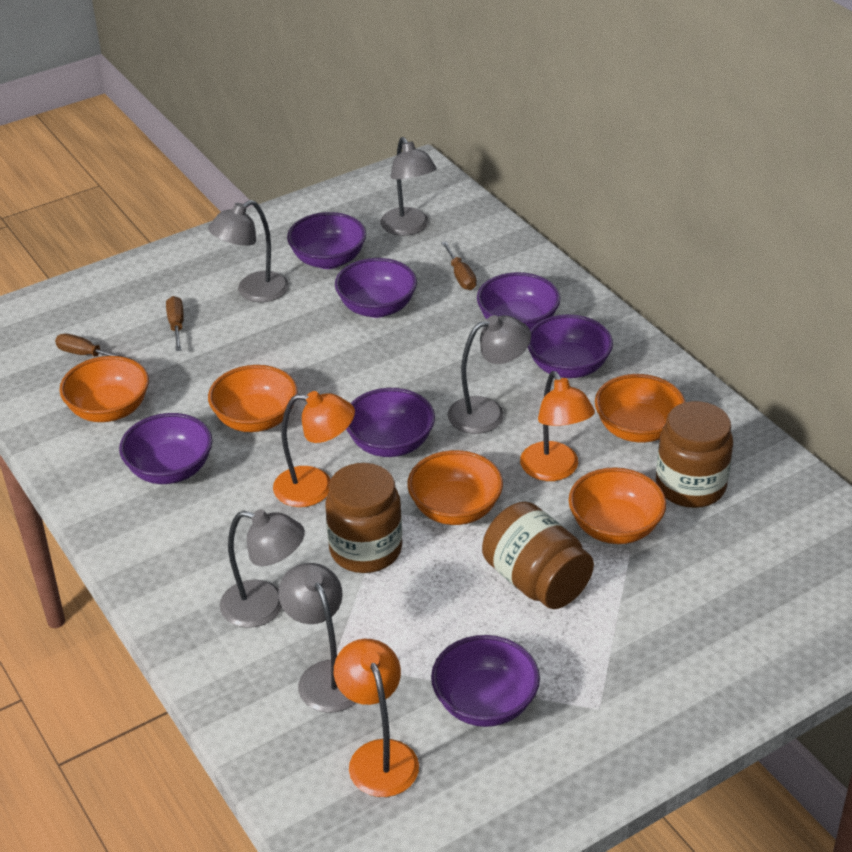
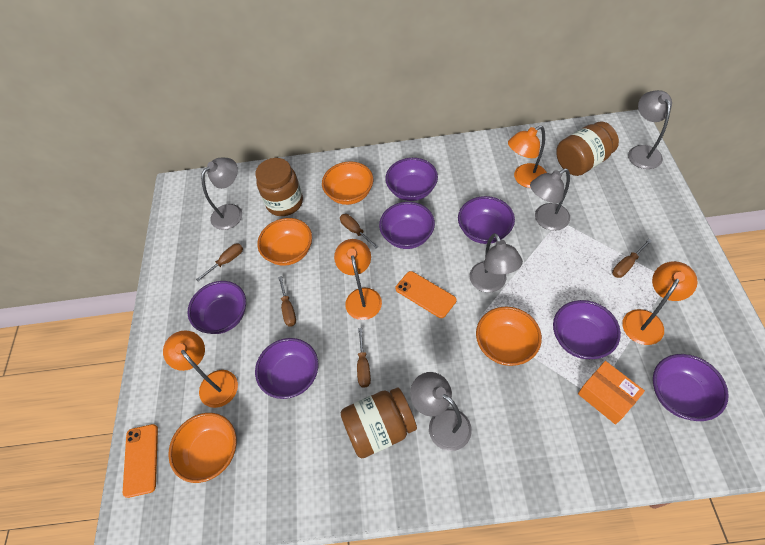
brown screwdriver: 3 -> 5
orange bowl: 5 -> 4
orange box: 0 -> 1
orange lamp: 3 -> 4
orange phone: 0 -> 2

